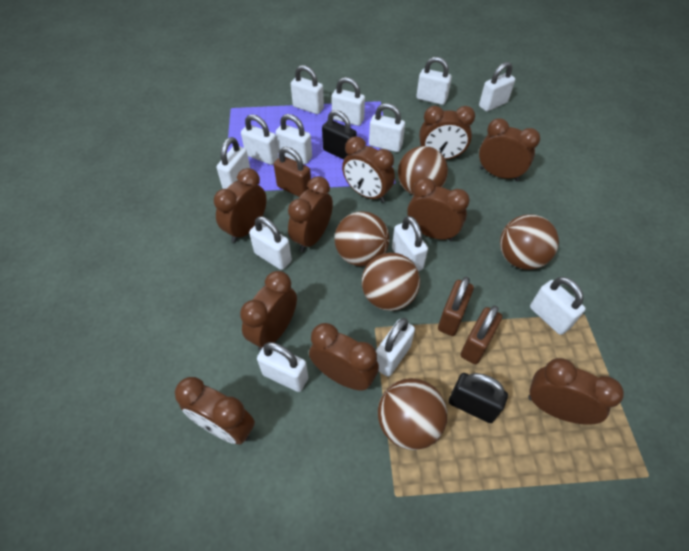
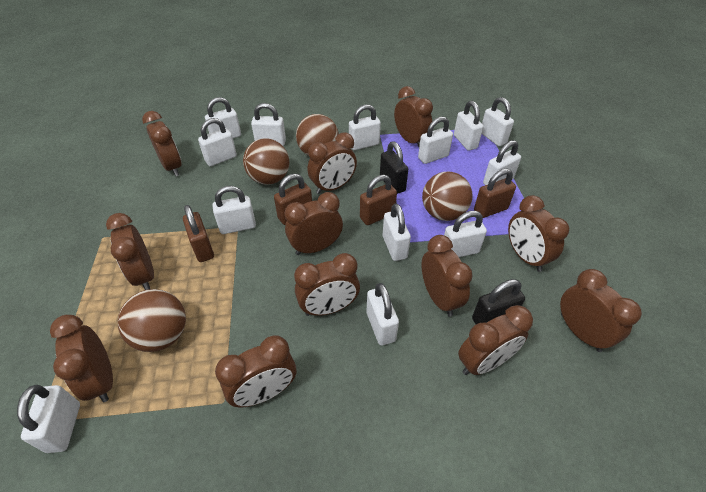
brown ball: 5 -> 4
brown clock: 10 -> 12
brown padlock: 3 -> 4

